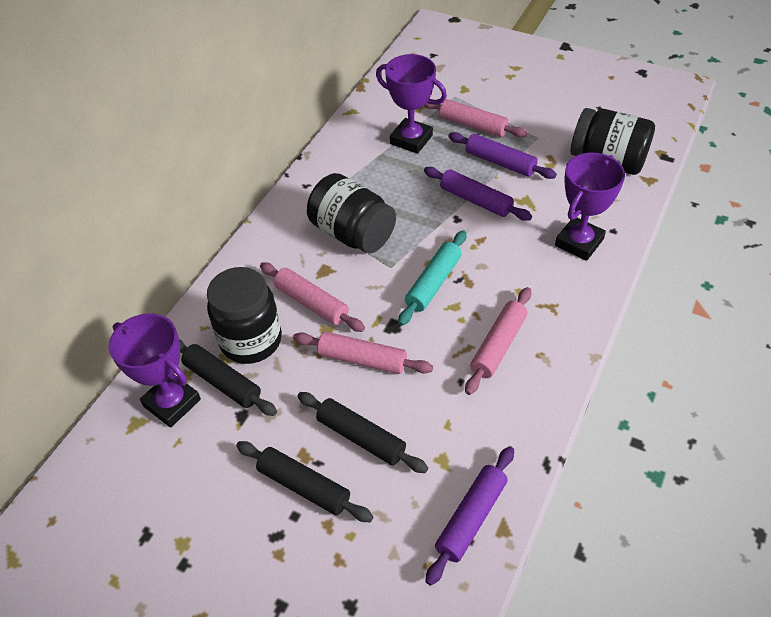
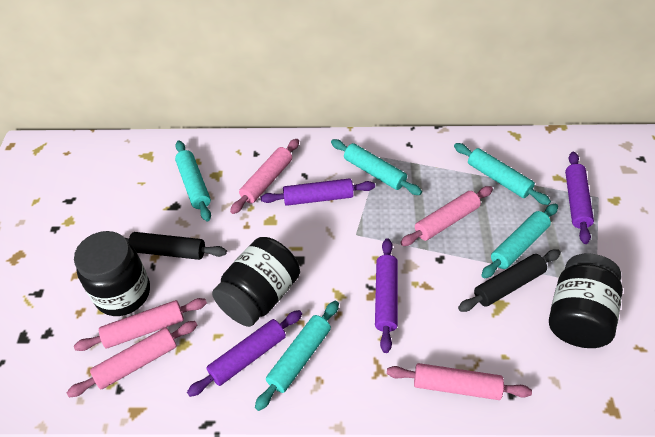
black rolling pin: 3 -> 2
pink rolling pin: 4 -> 5
purple rolling pin: 3 -> 4
purple trophy: 3 -> 0
turquoise rolling pin: 1 -> 5

